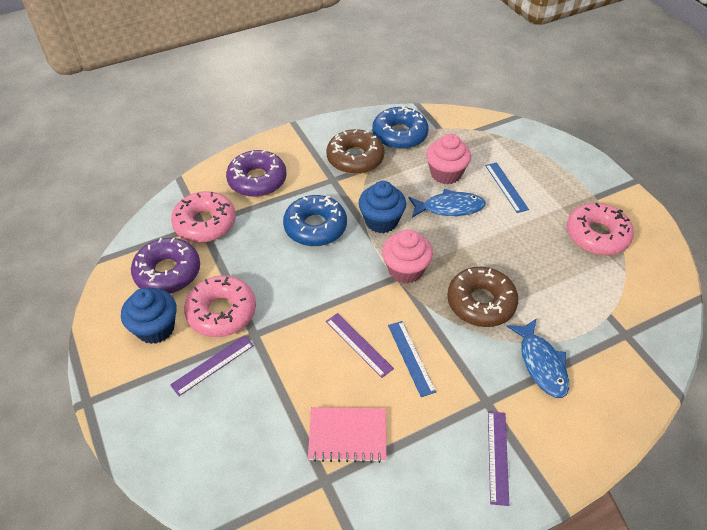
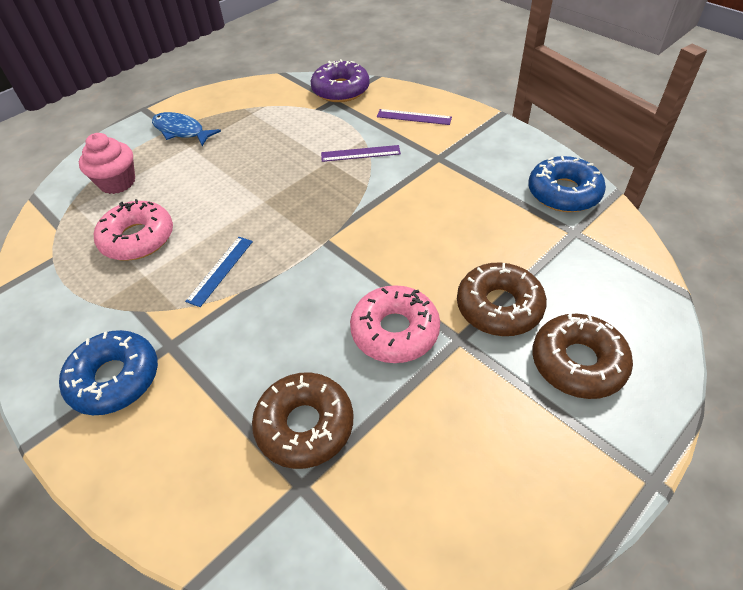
blue cupcake: 2 -> 0
blue fish: 2 -> 1
blue ruler: 2 -> 1
brown donut: 2 -> 3
pink cupcake: 2 -> 1
pink donut: 3 -> 2
pink notebook: 1 -> 0
purple donut: 2 -> 1
purple ruler: 3 -> 2

